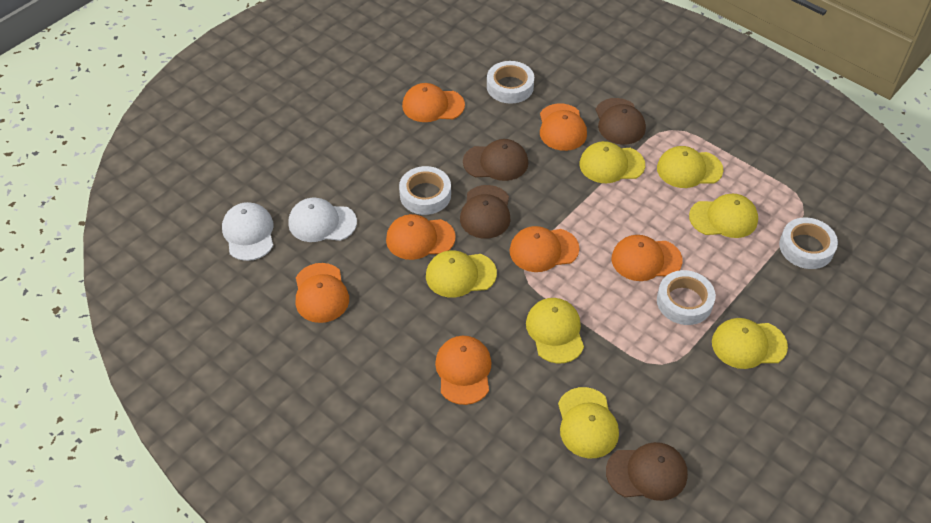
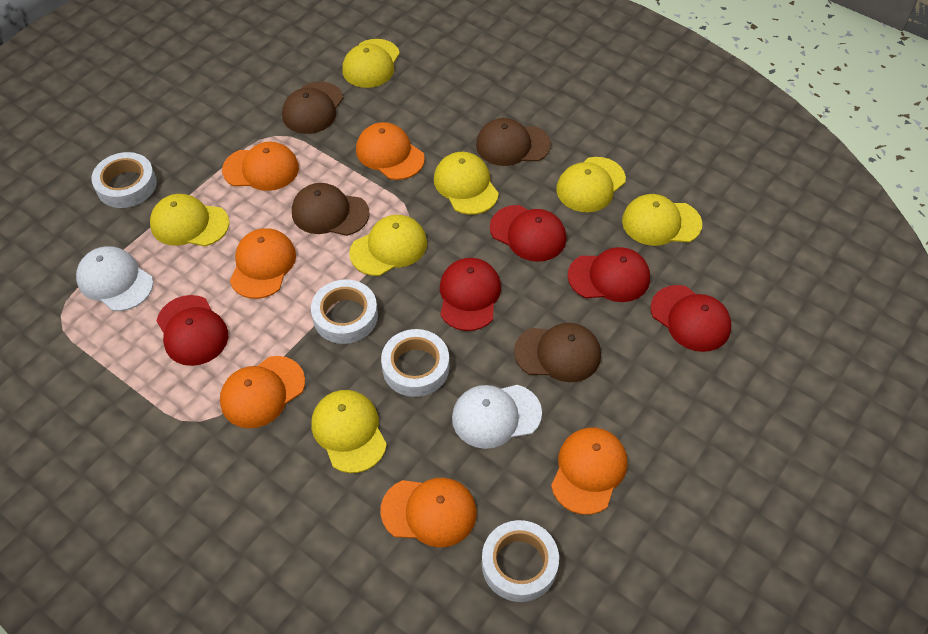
orange cap: 7 -> 6
red cap: 0 -> 5

